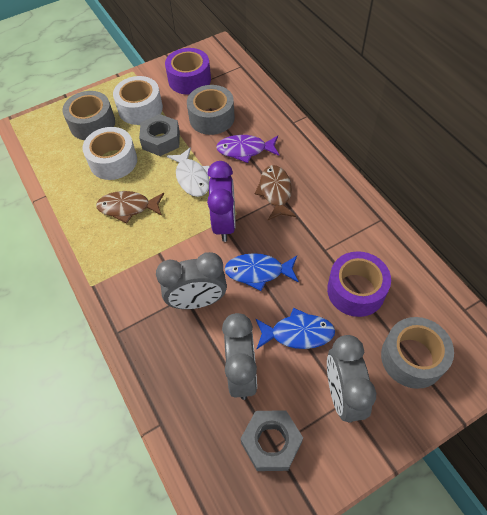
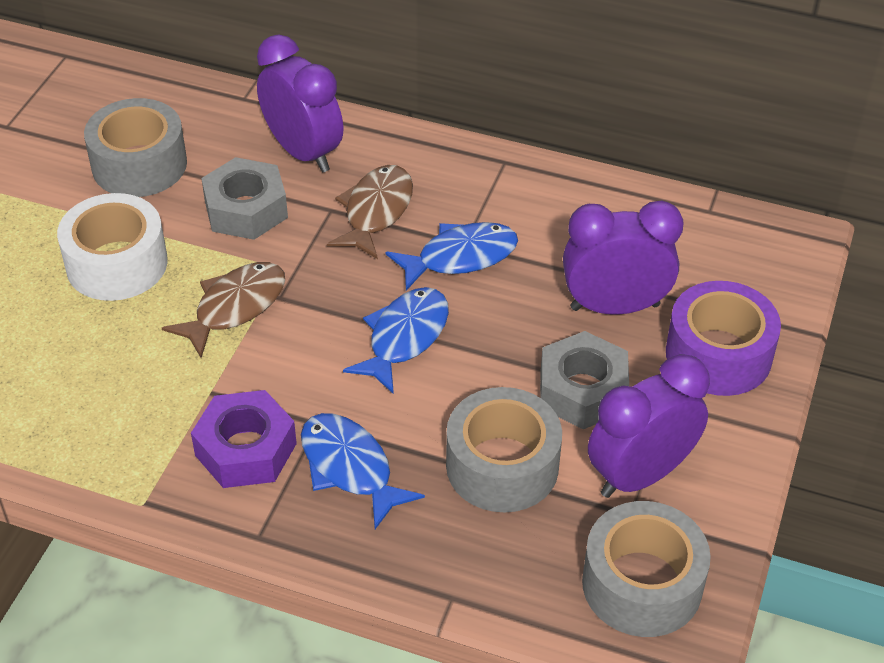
blue fish: 2 -> 3
grey clock: 3 -> 0
purple clock: 1 -> 3
purple fish: 1 -> 0
purple nut: 0 -> 1
purple tape: 2 -> 1
white fish: 1 -> 0
white tape: 2 -> 1

